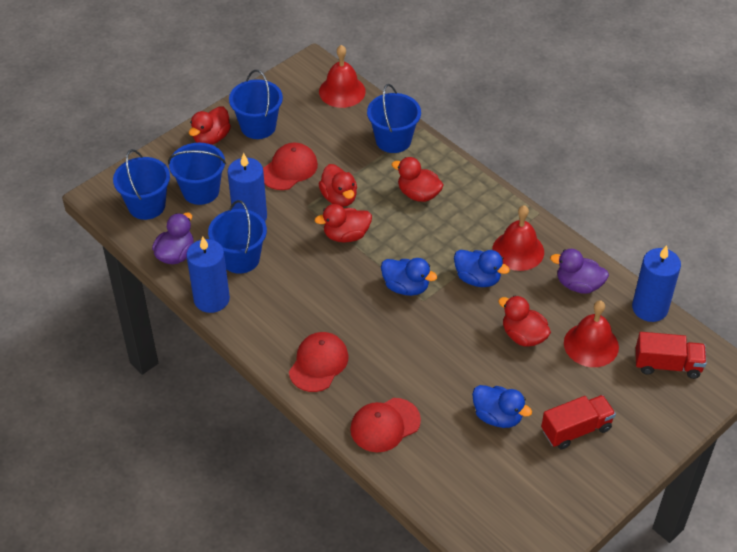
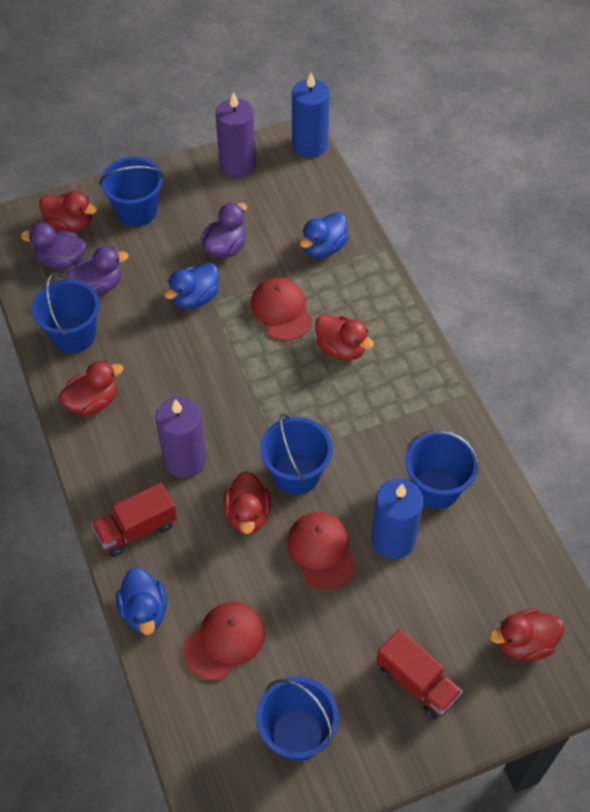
blue candle: 3 -> 2
purple candle: 0 -> 2
purple duck: 2 -> 3
red bell: 3 -> 0

